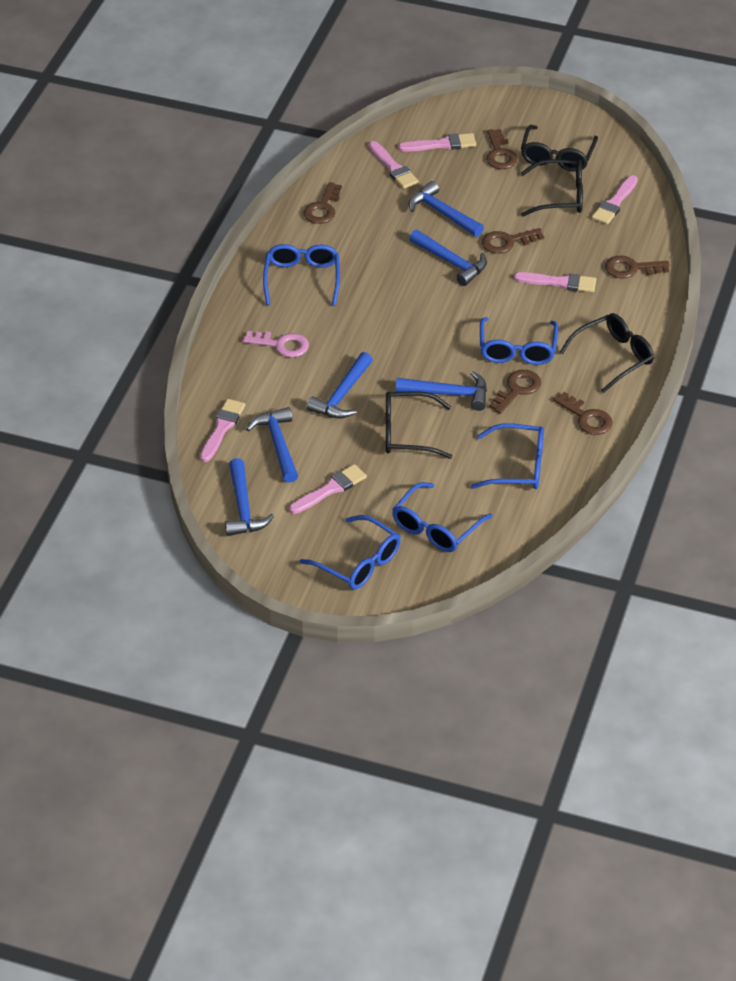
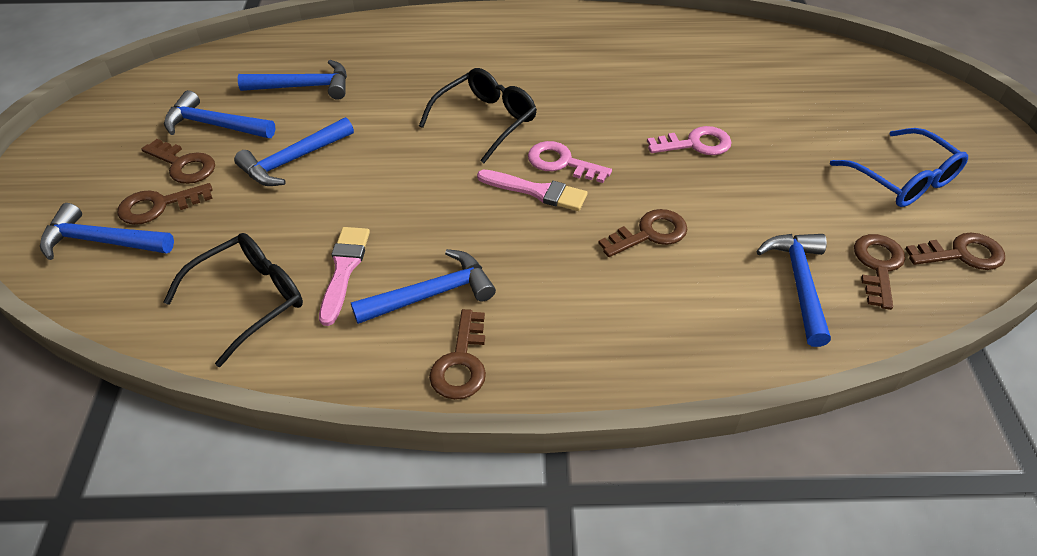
black glasses: 4 -> 2
blue glasses: 5 -> 1
pink brush: 6 -> 2
pink key: 1 -> 2

